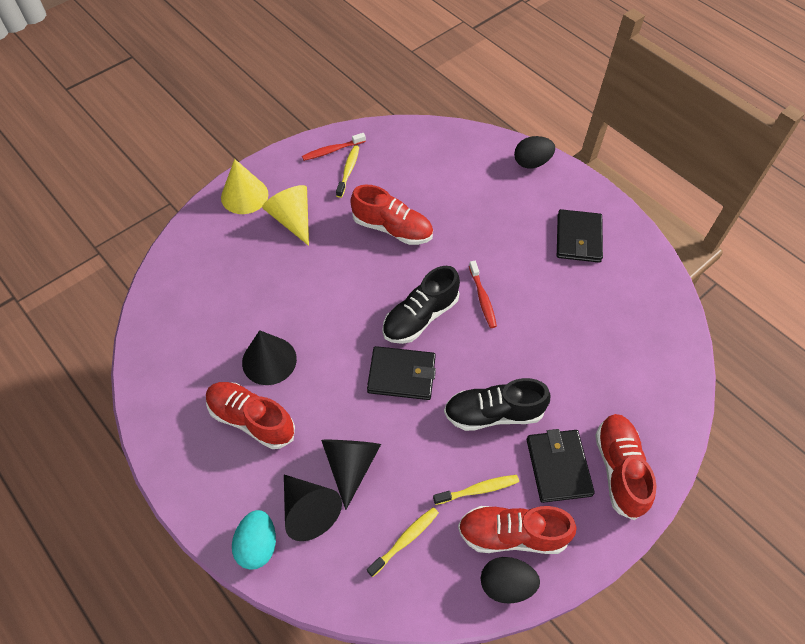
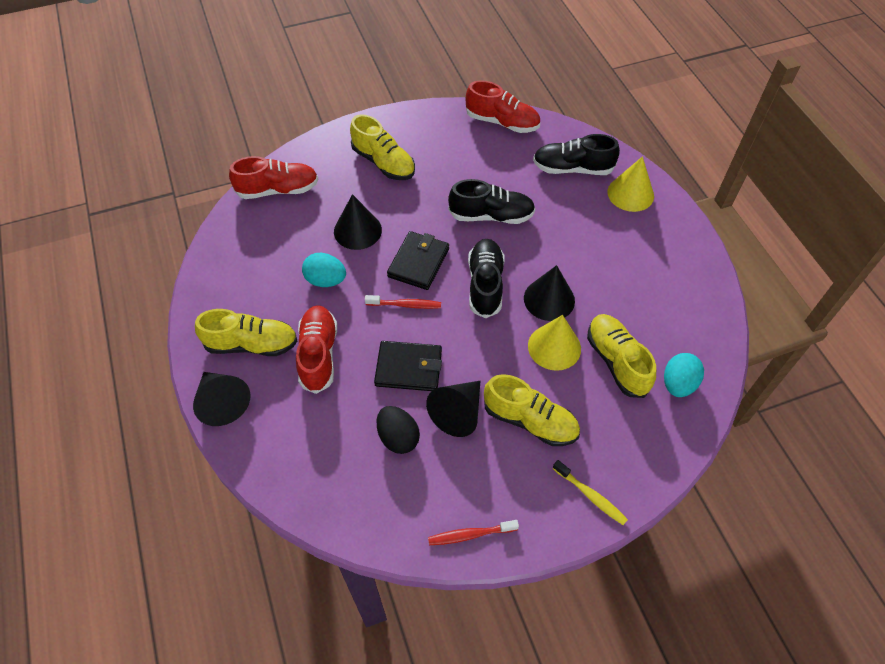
black cone: 3 -> 4
black egg: 2 -> 1
black shoe: 2 -> 3
black wallet: 3 -> 2
red shoe: 4 -> 3
turquoise egg: 1 -> 2
yellow shoe: 0 -> 4
yellow toothbrush: 3 -> 1

